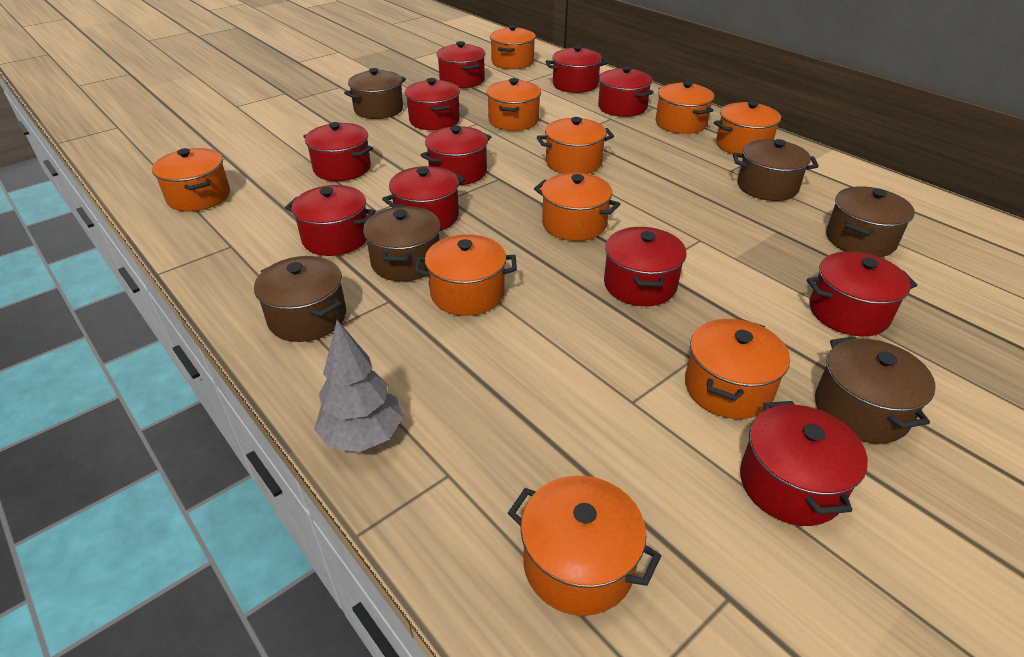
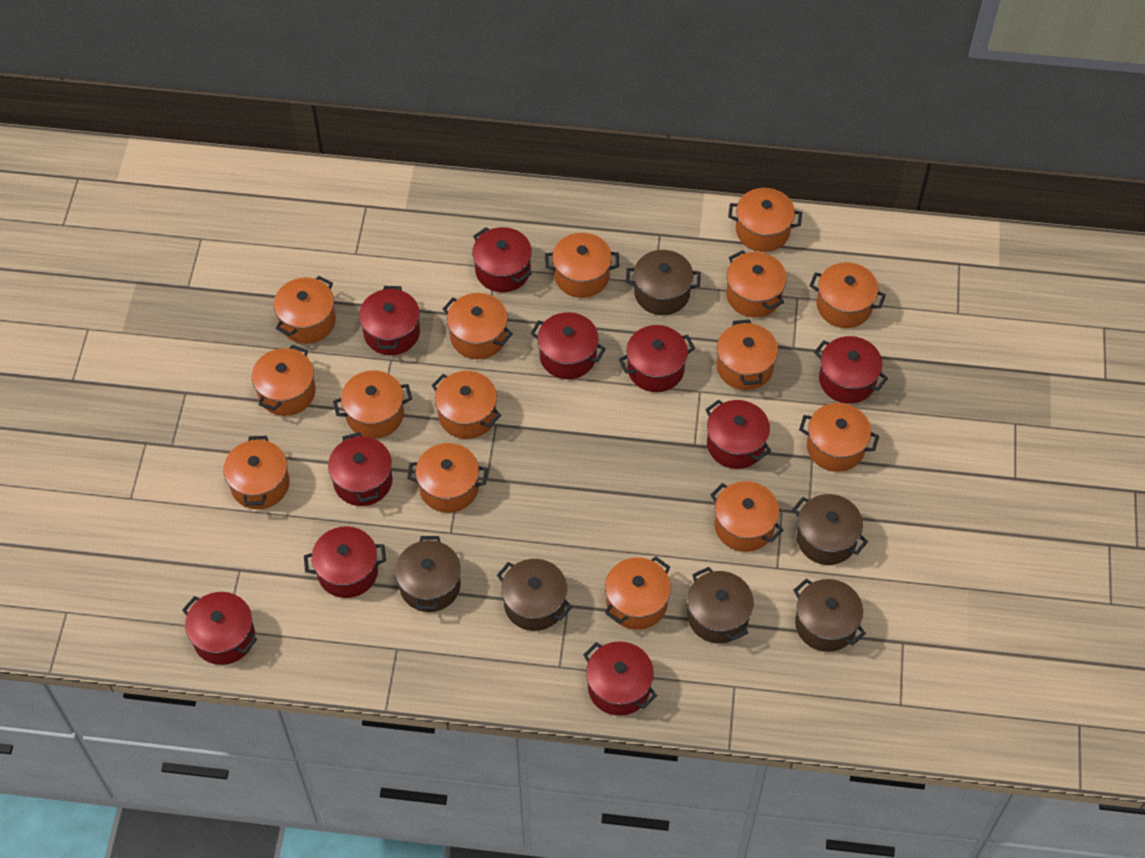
grey tree: 1 -> 0
orange pot: 10 -> 15
red pot: 11 -> 10

